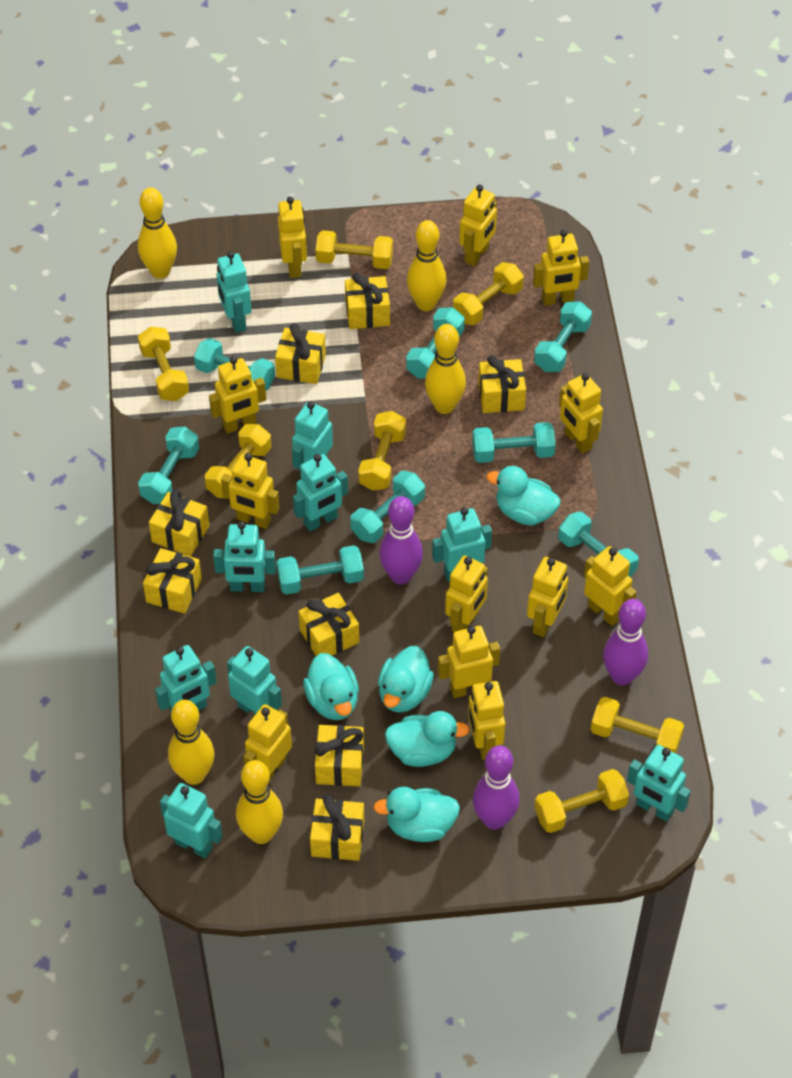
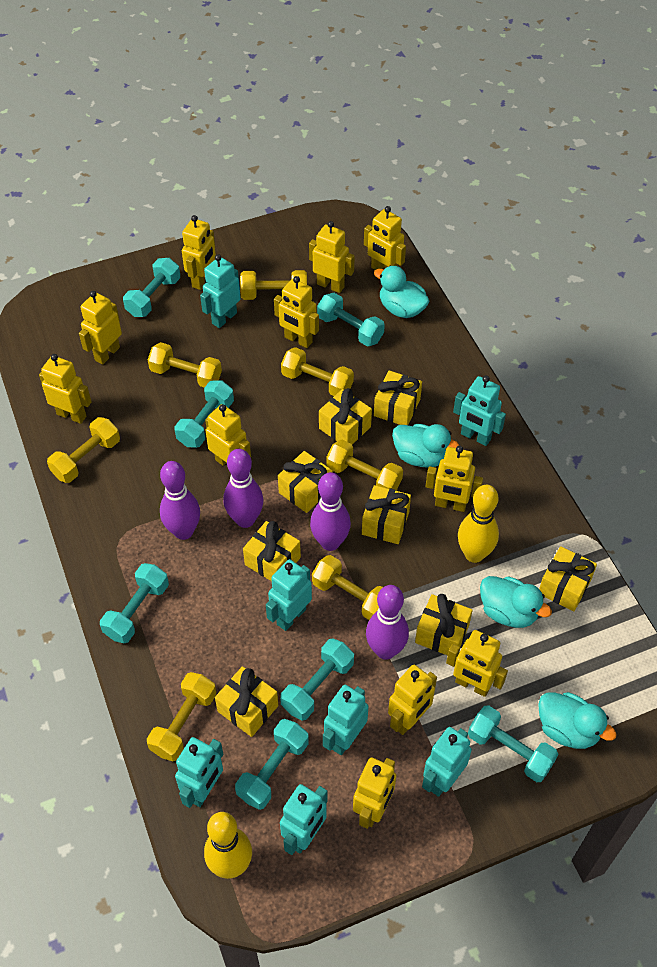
purple bowling pin: 3 -> 4
turquoise duck: 5 -> 4
turquoise dumbbell: 8 -> 7
turquoise robot: 9 -> 7
yellow bowling pin: 5 -> 2
yellow robot: 12 -> 11

